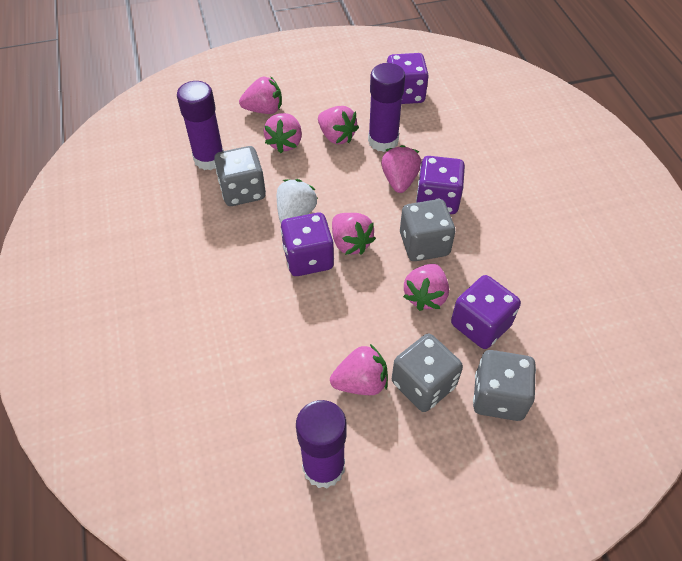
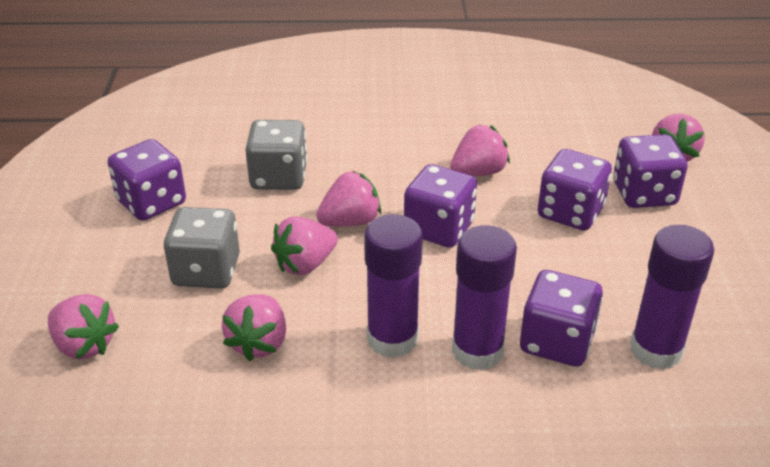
grey dice: 4 -> 2
pink strawberry: 7 -> 6
purple dice: 4 -> 5
white strawberry: 1 -> 0

